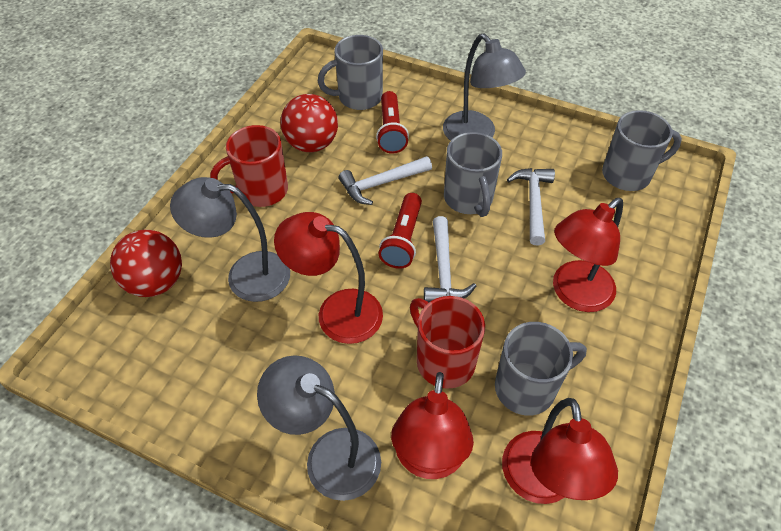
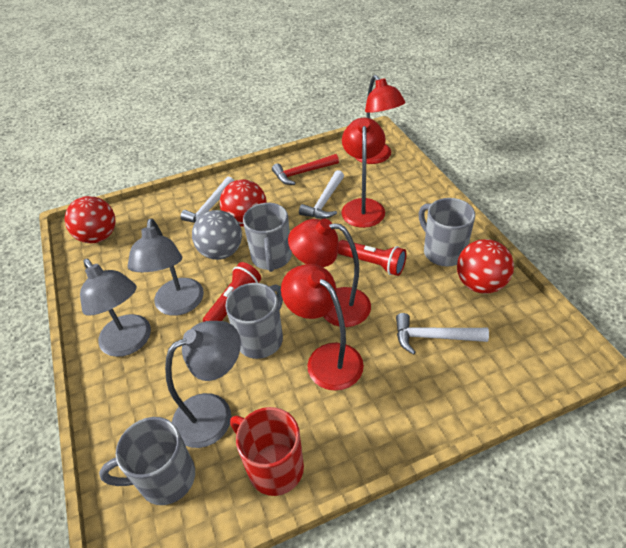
grey ball: 0 -> 1
red ball: 2 -> 3
red hammer: 0 -> 1
red mug: 2 -> 1

